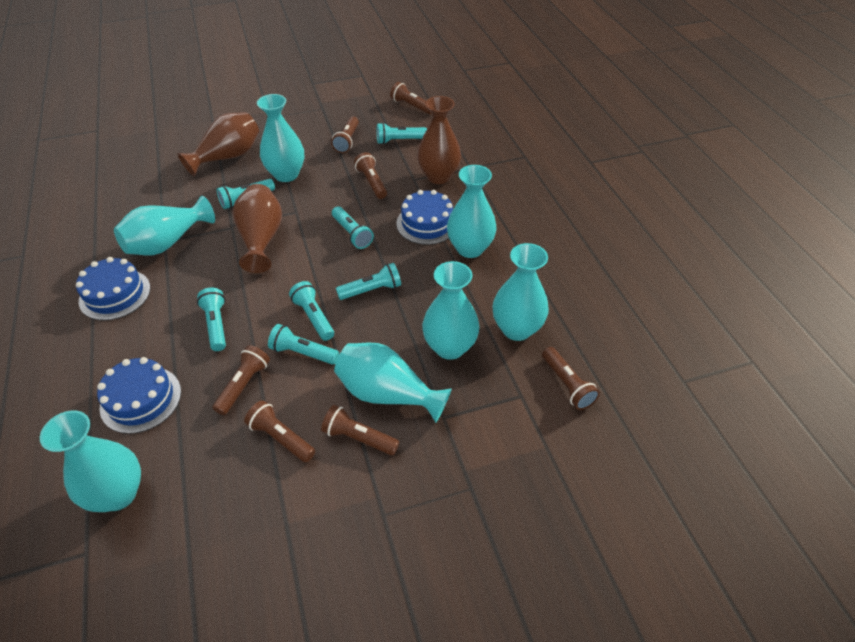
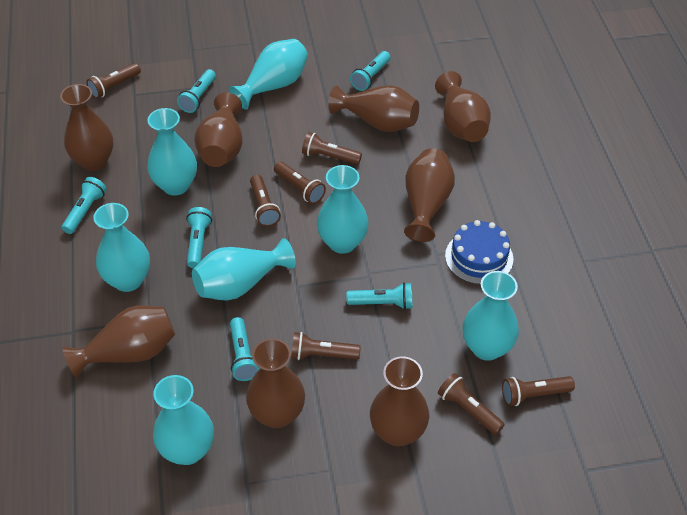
blue cake: 3 -> 1
brown vase: 3 -> 8
turquoise flashlight: 7 -> 6

